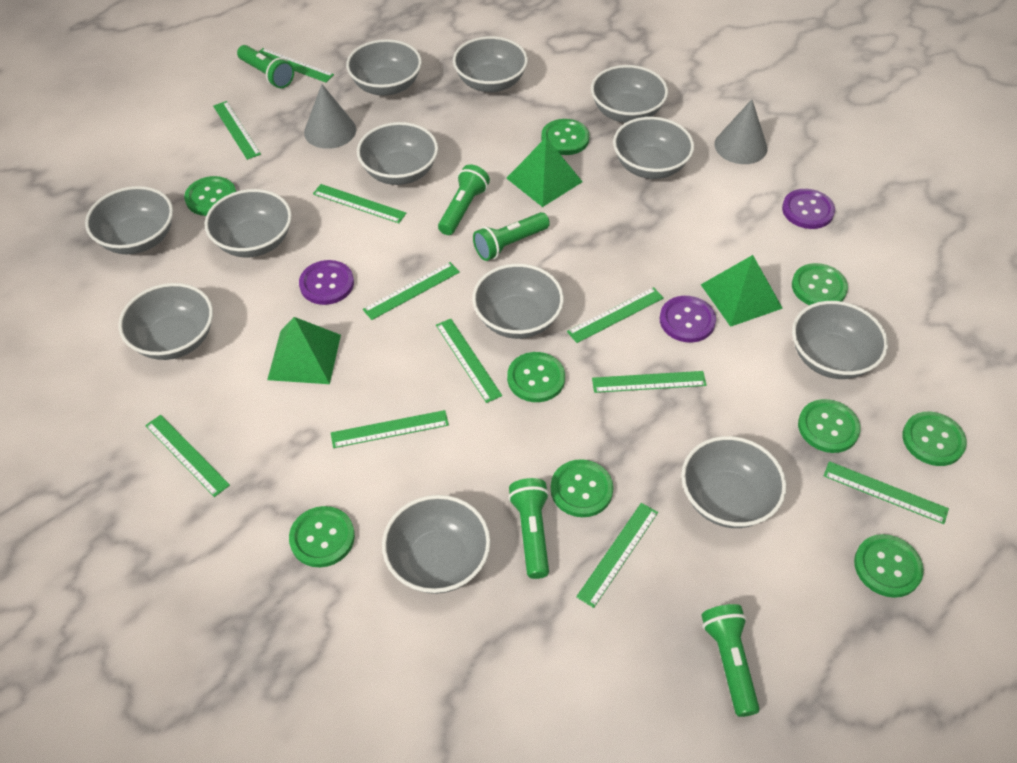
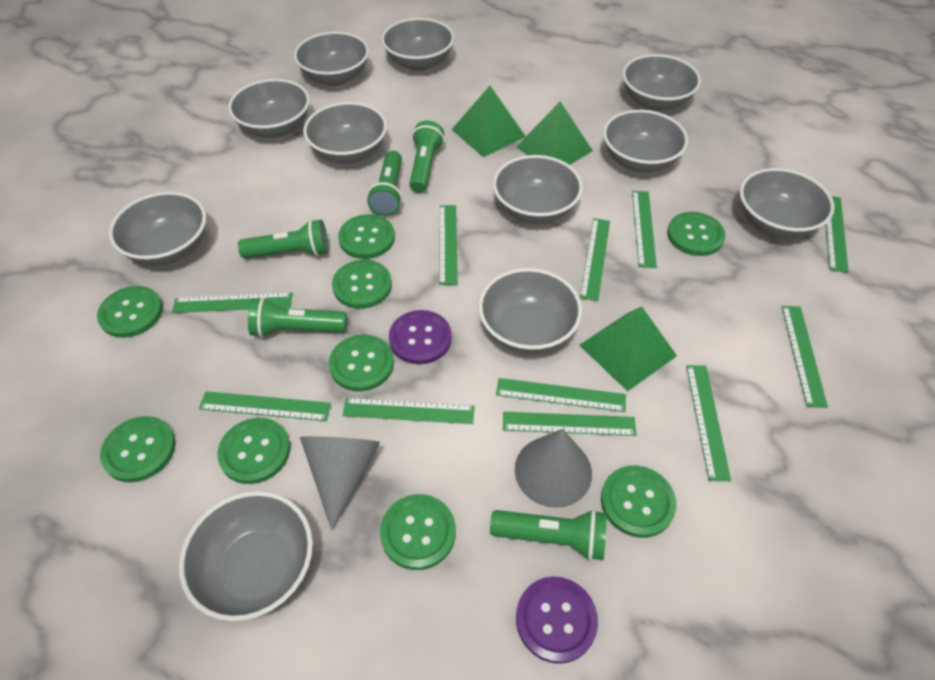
grey bowl: 12 -> 11
purple button: 3 -> 2

